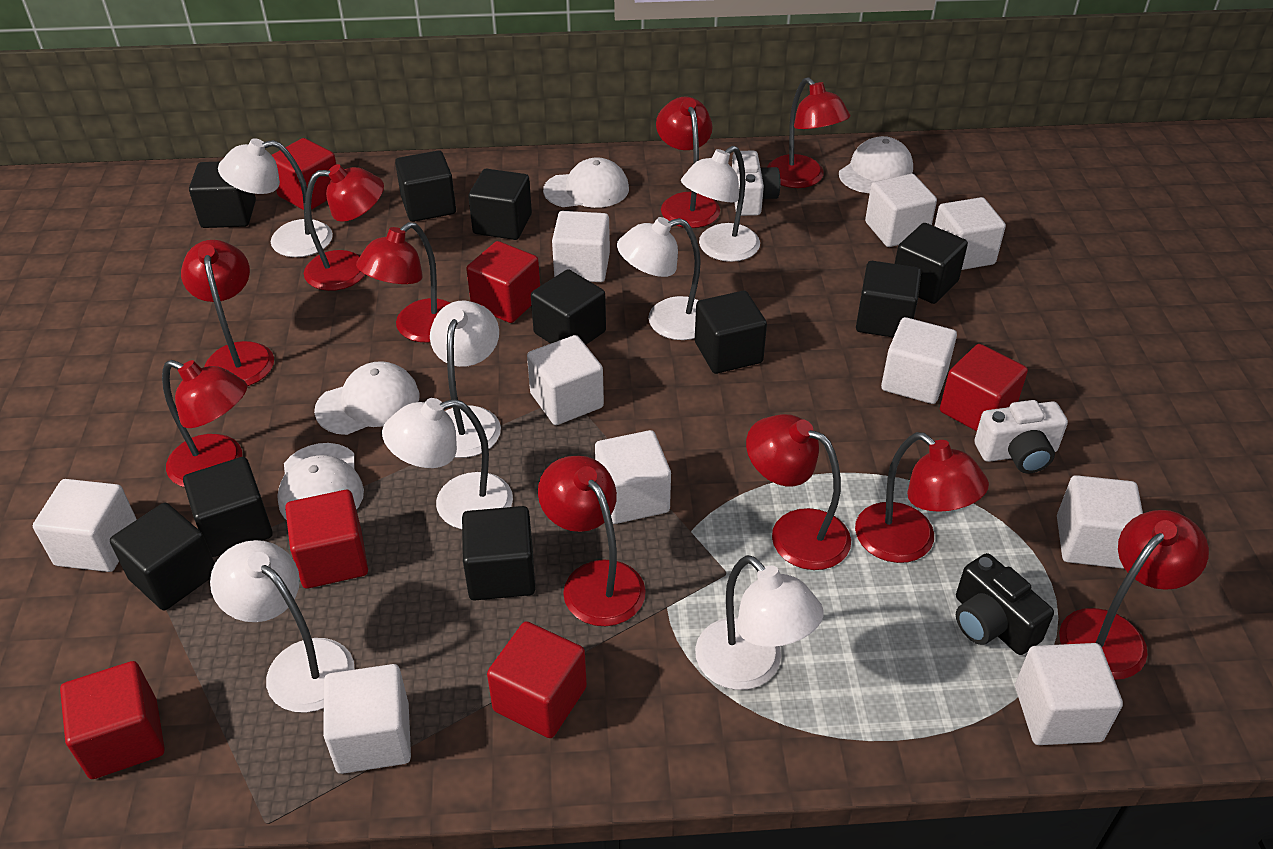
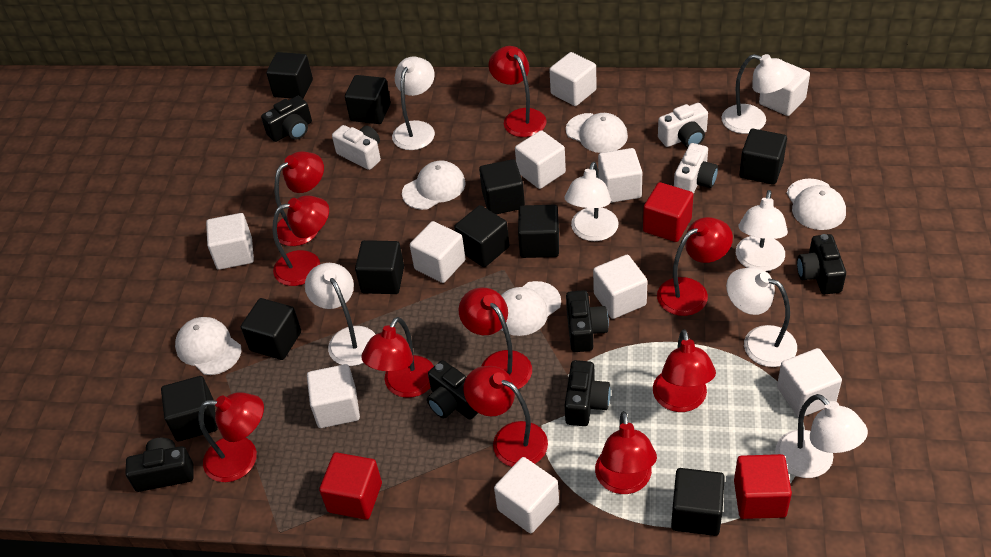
black camera: 1 -> 6
red cube: 6 -> 3
white camera: 2 -> 3
white cap: 4 -> 5

